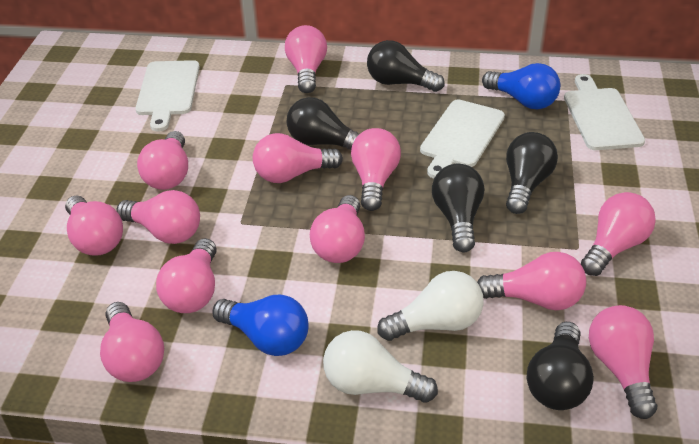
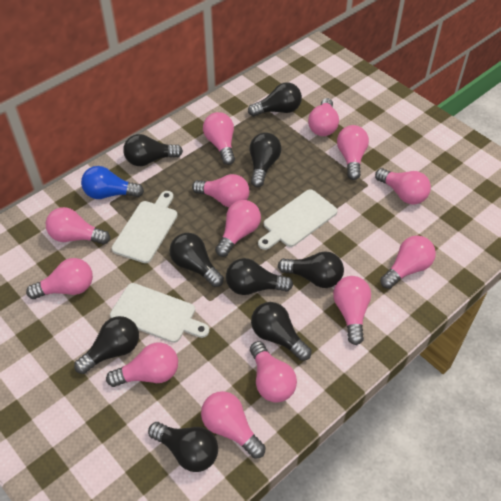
black light bulb: 5 -> 9
blue light bulb: 2 -> 1
pink light bulb: 12 -> 13
white light bulb: 2 -> 0

